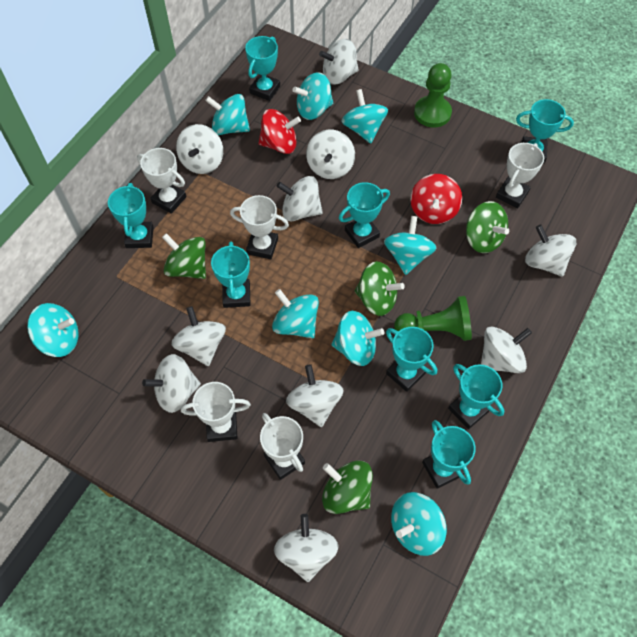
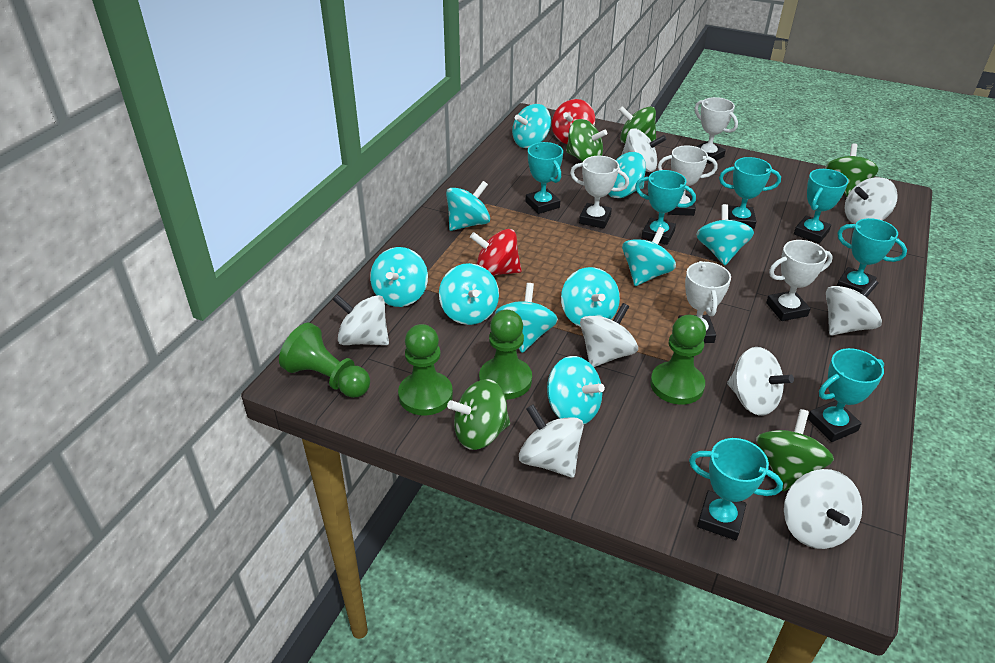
green pawn: 2 -> 4
green spinning top: 4 -> 5
turquoise spinning top: 8 -> 10
turquoise trophy: 8 -> 7
white spinning top: 10 -> 8

